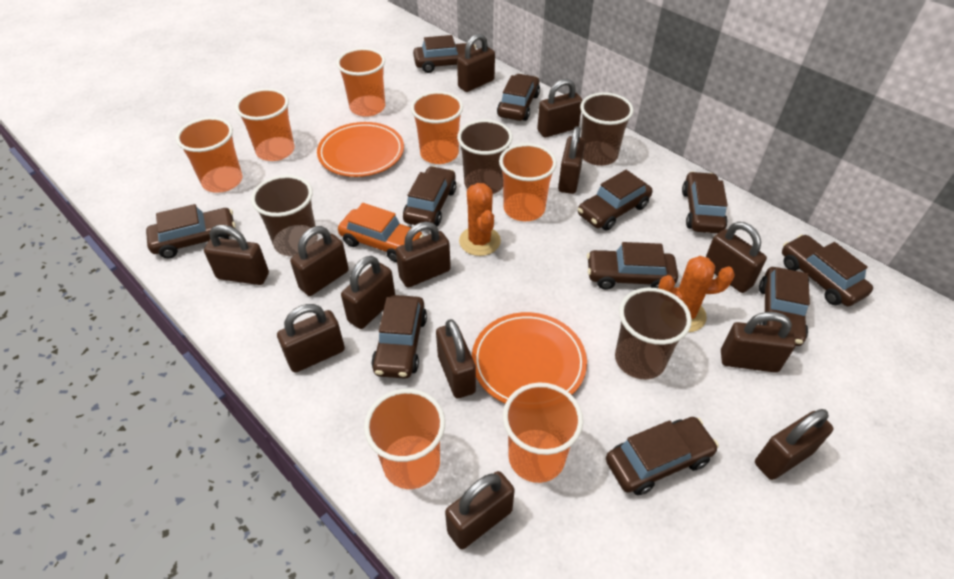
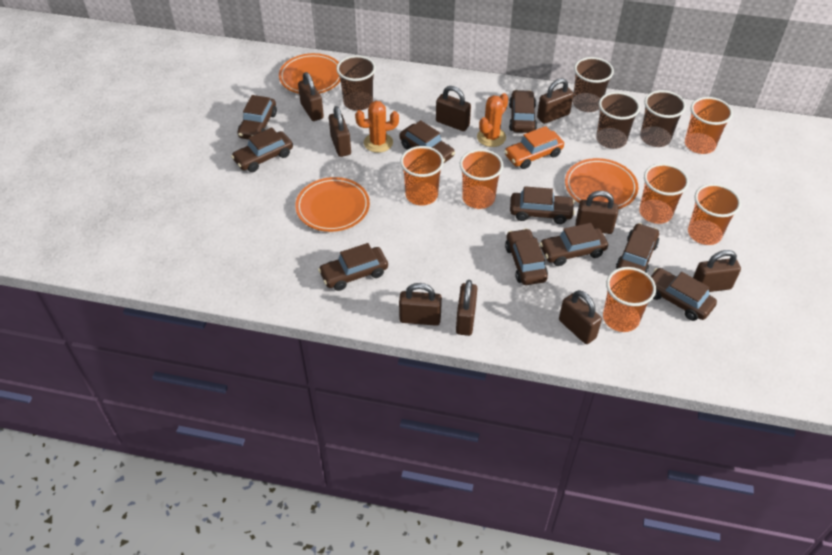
brown car: 11 -> 10
brown padlock: 13 -> 9
orange cup: 7 -> 6
orange plate: 2 -> 3

